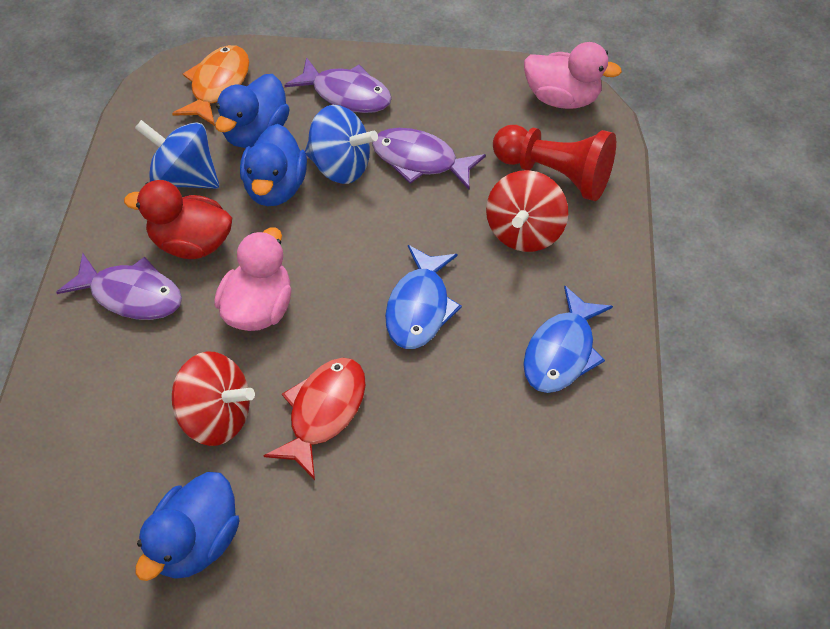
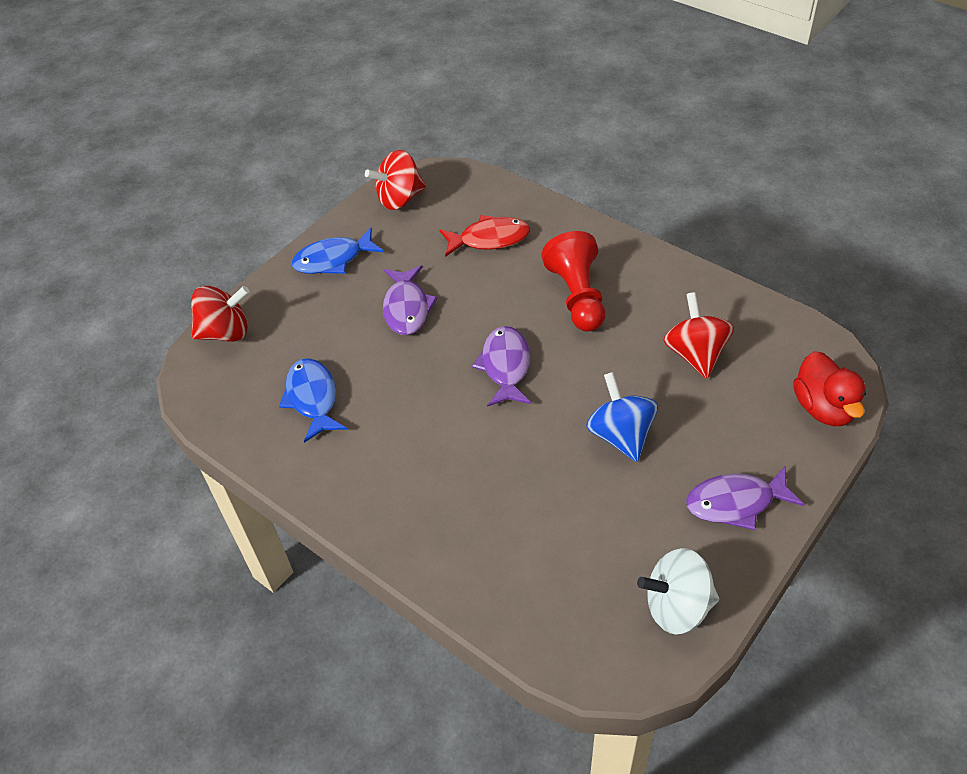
blue duck: 3 -> 0
blue spinning top: 2 -> 1
orange fish: 1 -> 0
pink duck: 2 -> 0
red spinning top: 2 -> 3
white spinning top: 0 -> 1

